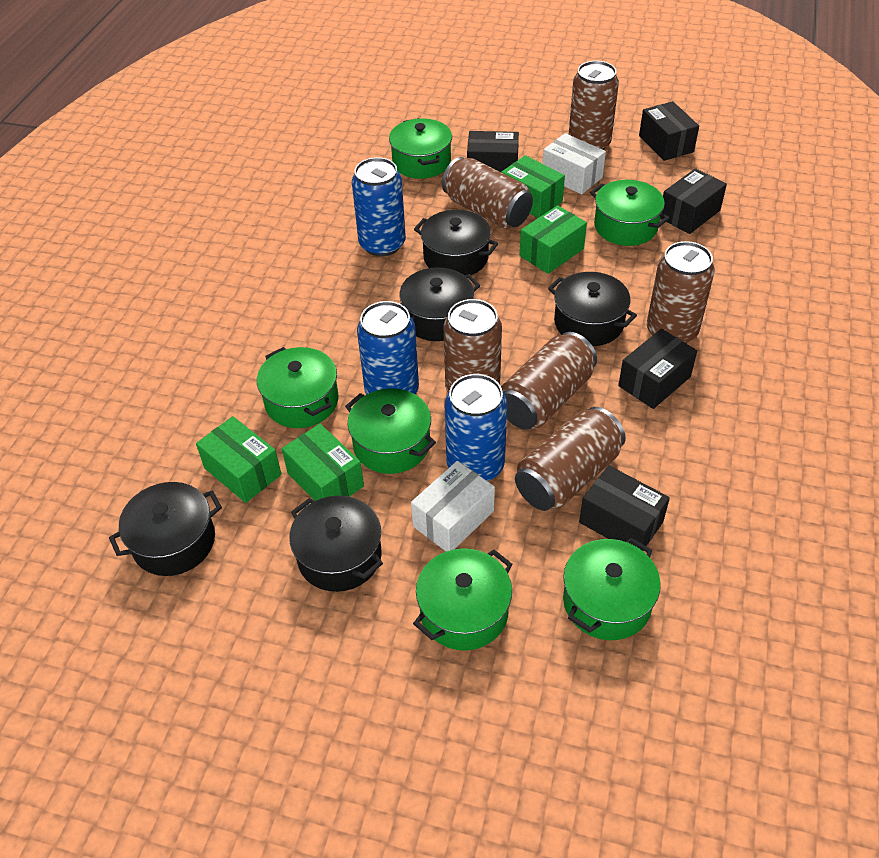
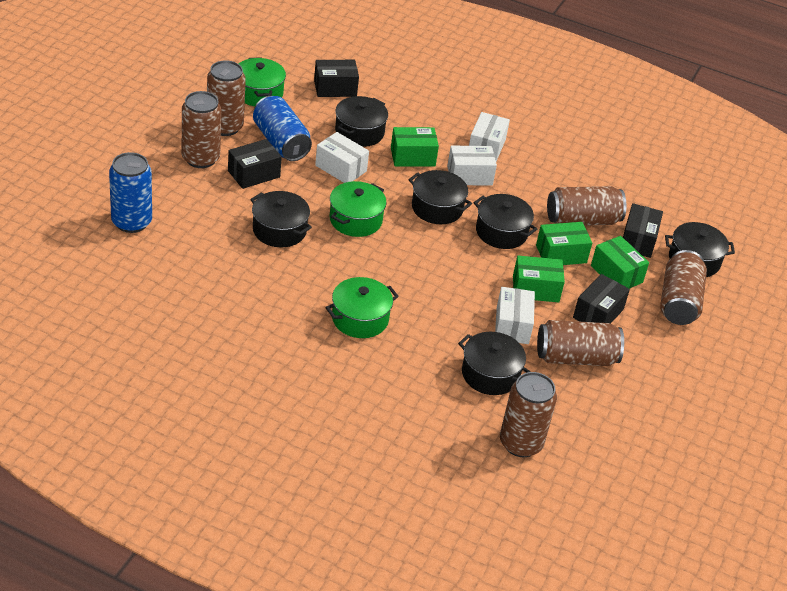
black box: 5 -> 4
black pot: 5 -> 6
blue can: 3 -> 2
green pot: 6 -> 3
white box: 2 -> 4

